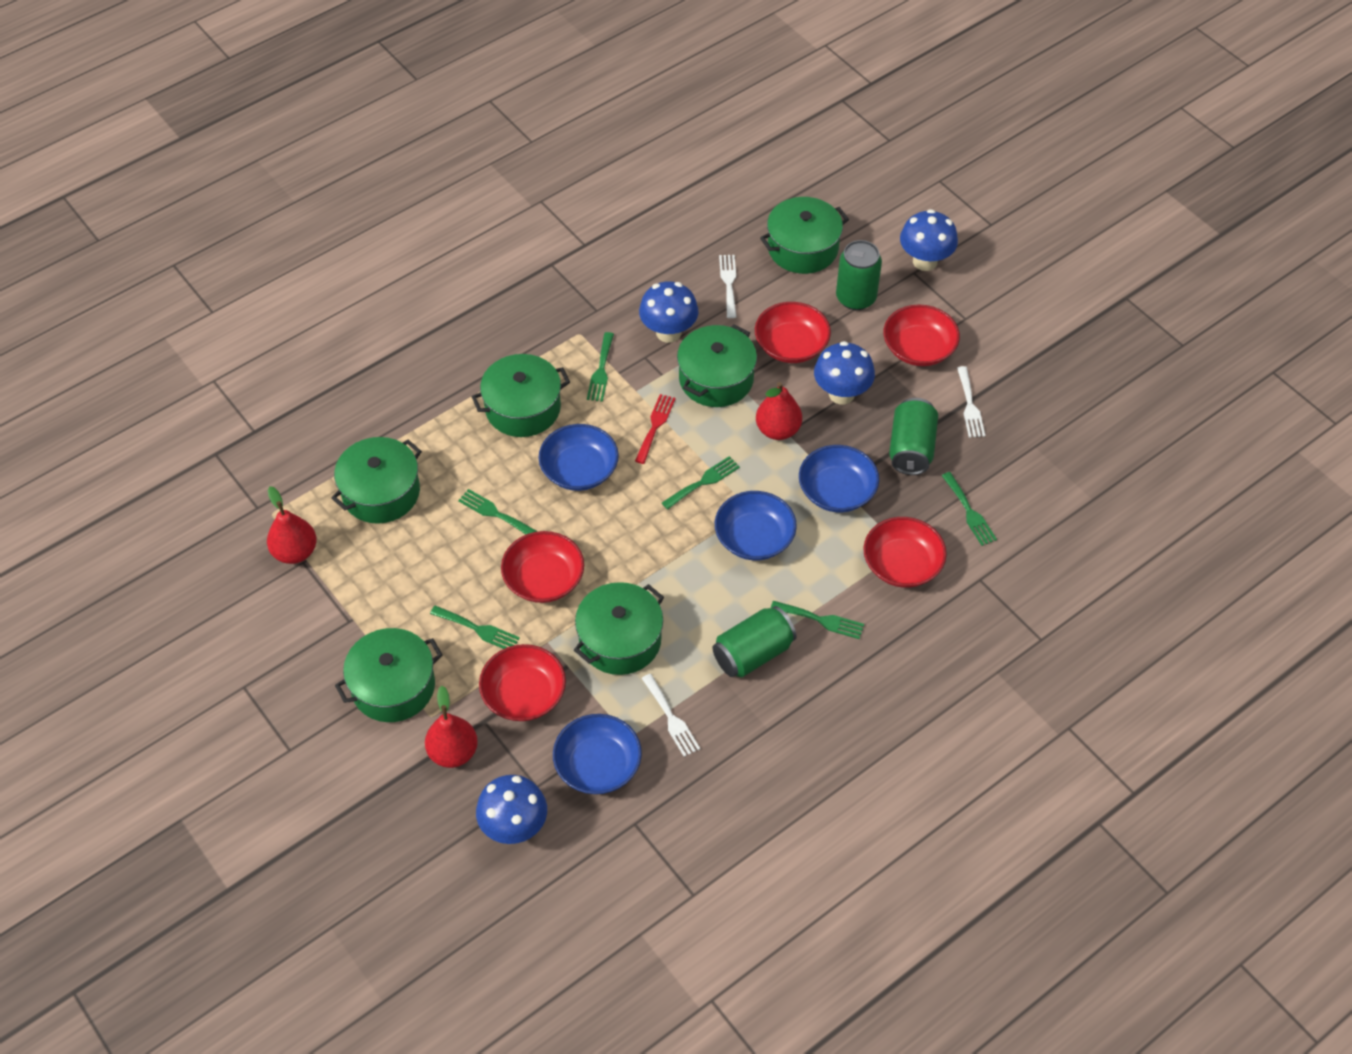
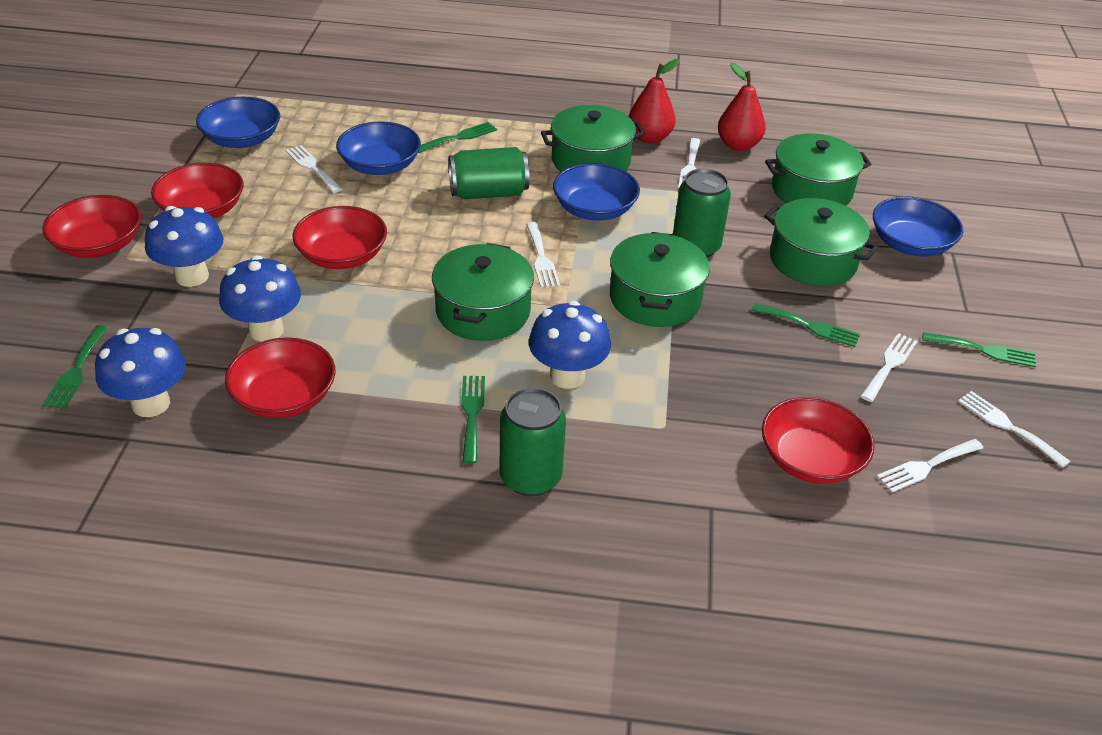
green fork: 6 -> 5
green pot: 6 -> 5
red fork: 1 -> 0
red pear: 3 -> 2
white fork: 3 -> 6

